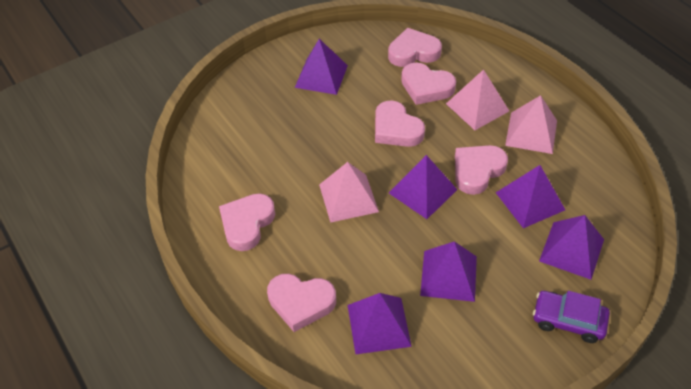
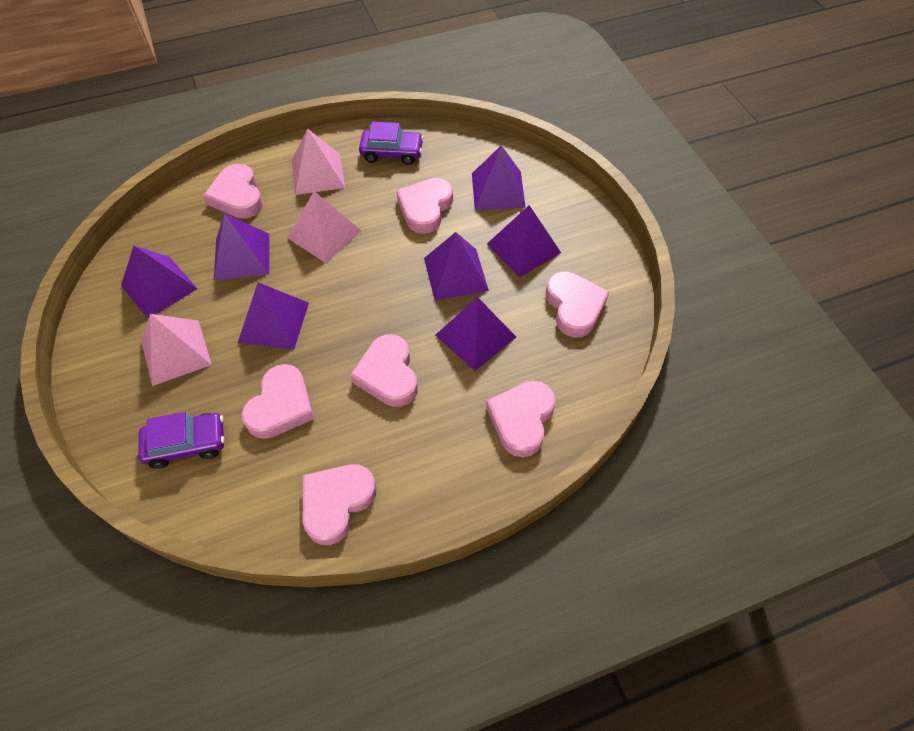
pink heart: 6 -> 7
purple car: 1 -> 2
purple pyramid: 6 -> 7

